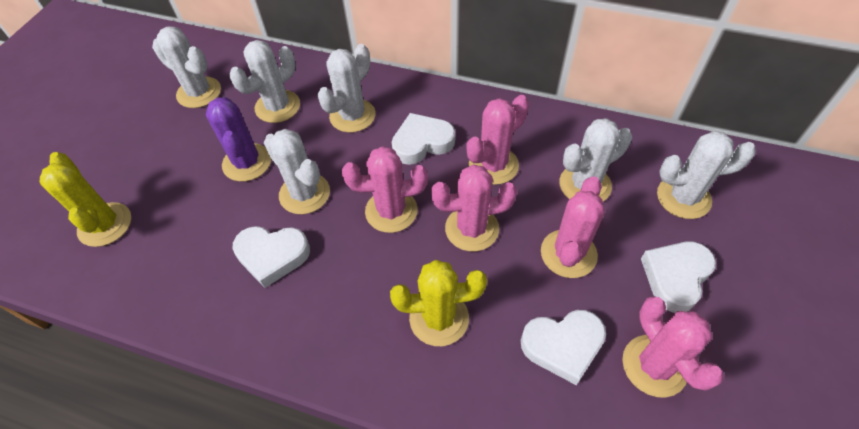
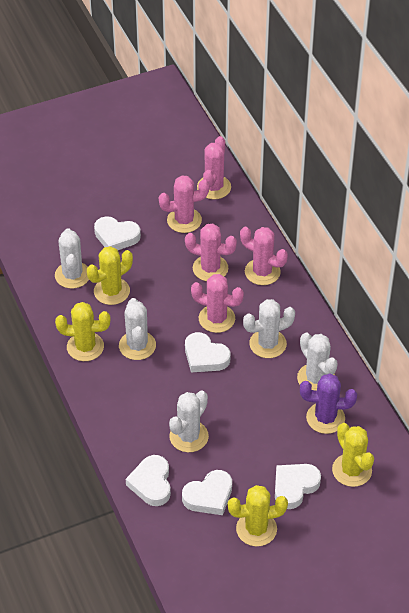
white cactus: 6 -> 5
white heart: 4 -> 5
yellow cactus: 2 -> 4

